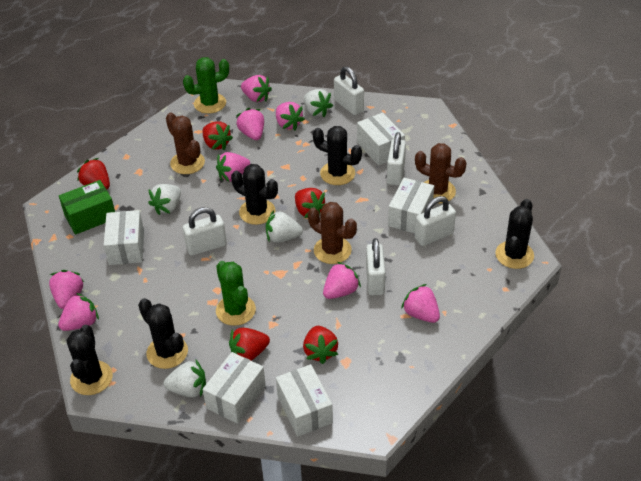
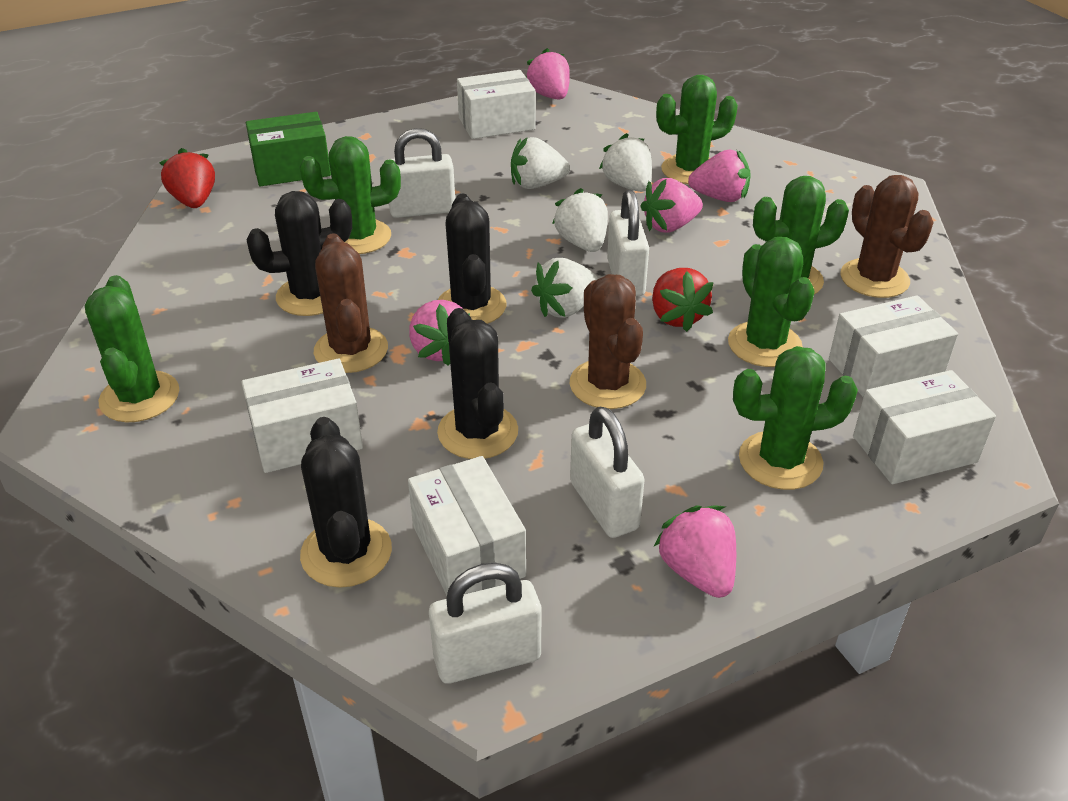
black cactus: 5 -> 4
green cactus: 2 -> 6
pink strawberry: 8 -> 5
red strawberry: 5 -> 2
white padlock: 5 -> 4

